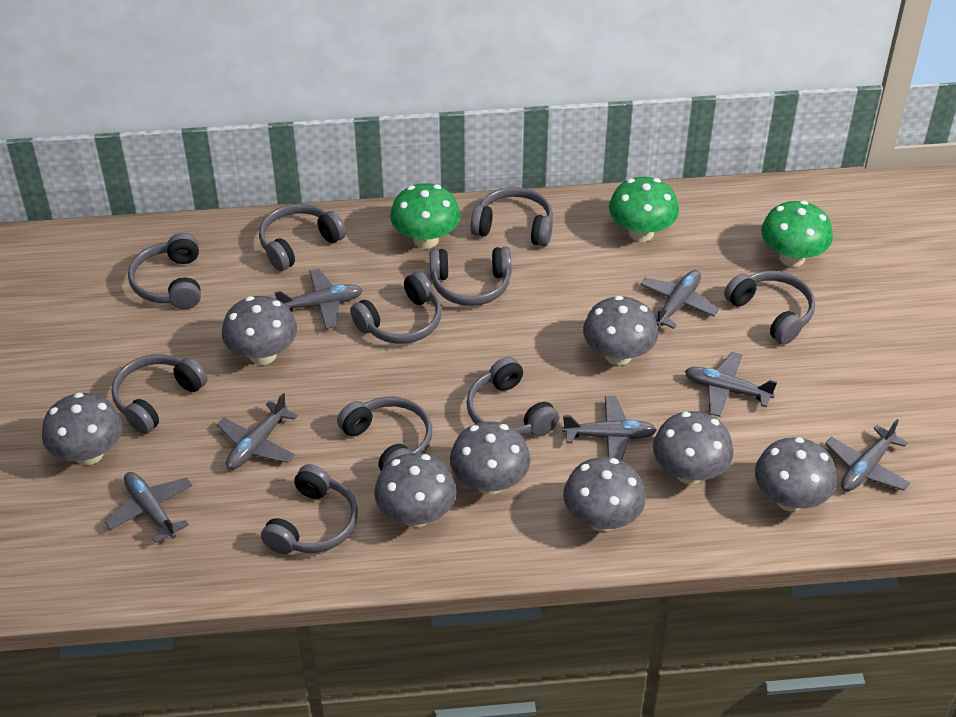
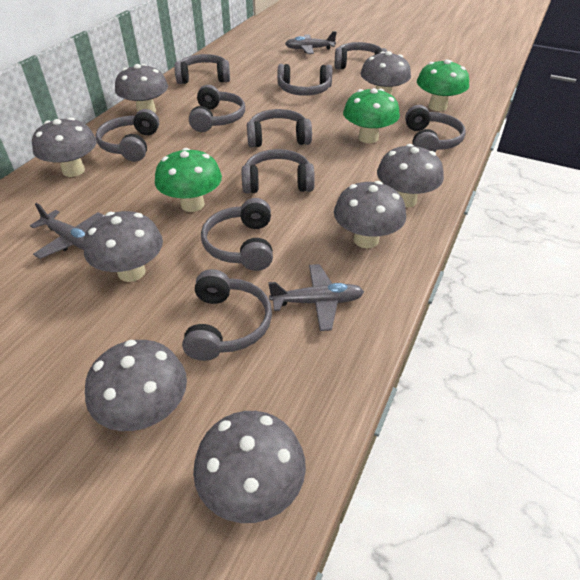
grey plane: 7 -> 3

